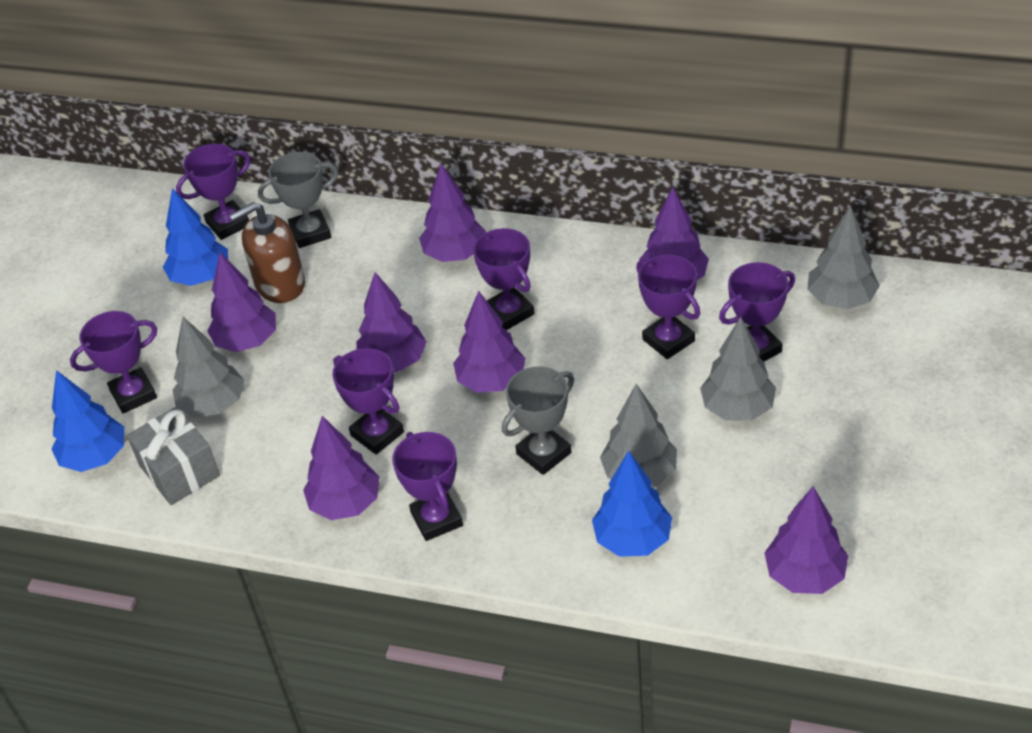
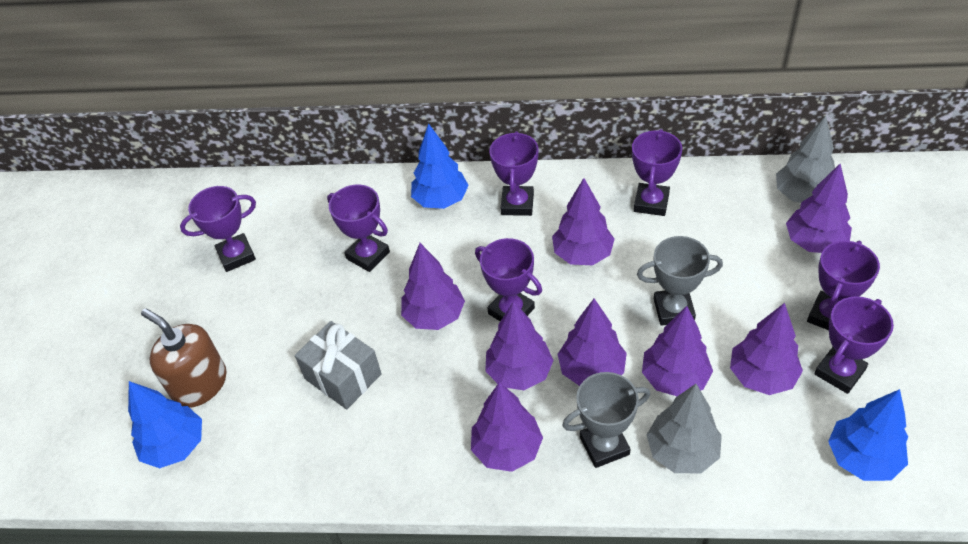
grey tree: 4 -> 2
purple tree: 7 -> 8

